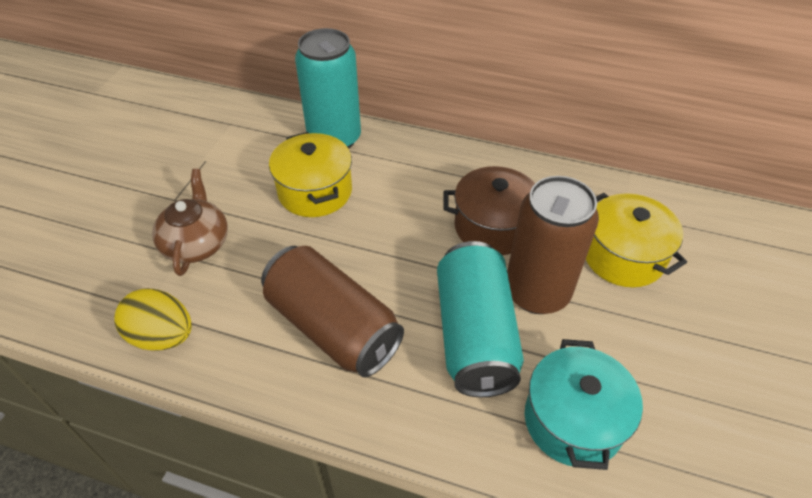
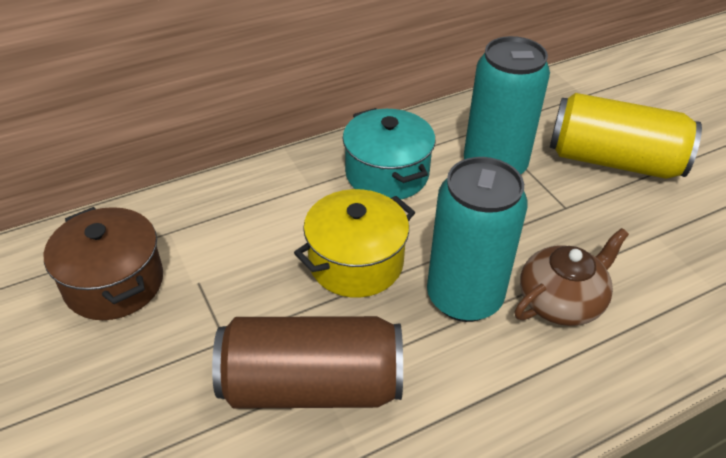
brown can: 2 -> 1
yellow can: 0 -> 1
yellow egg: 1 -> 0
yellow pot: 2 -> 1

